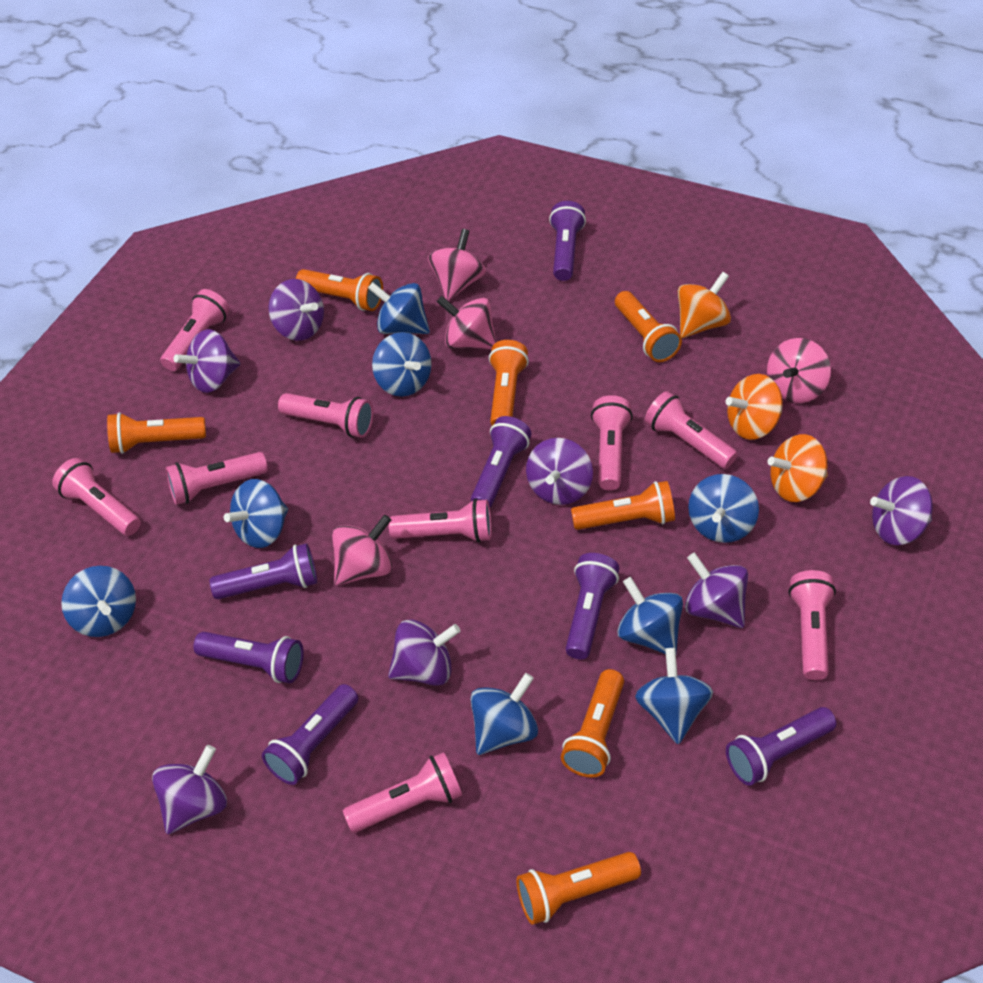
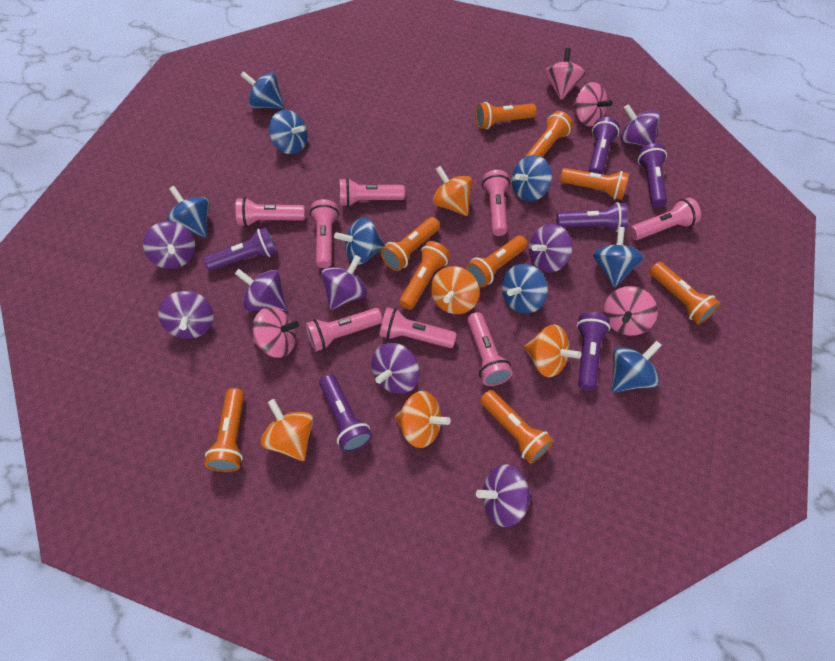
orange flashlight: 7 -> 9
orange spinning top: 3 -> 5
pink flashlight: 9 -> 8
purple flashlight: 7 -> 6
purple spinning top: 7 -> 8

